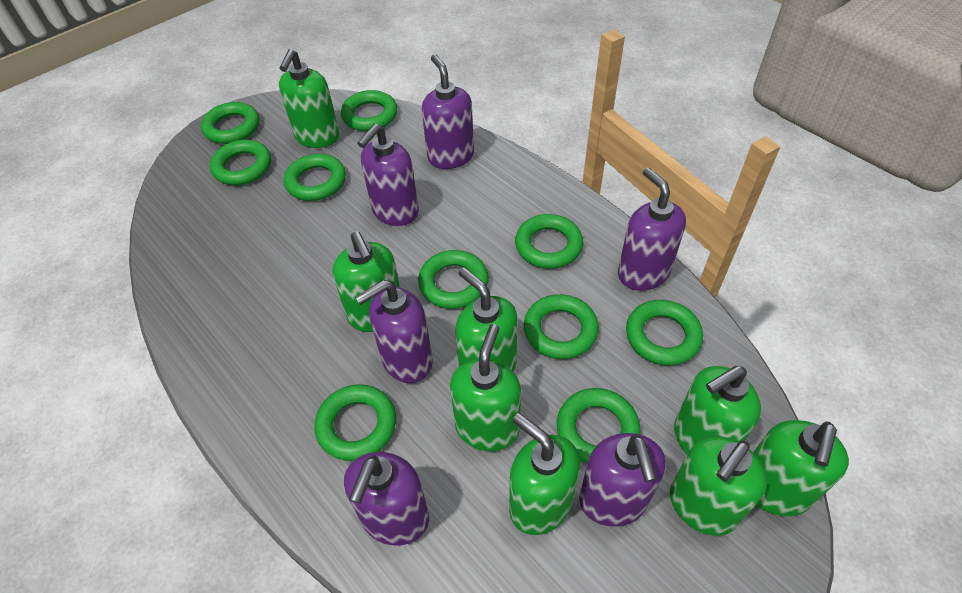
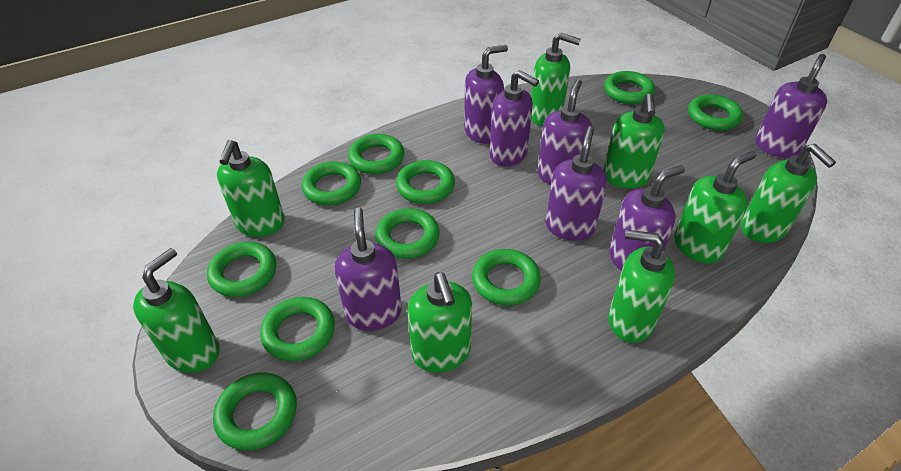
purple soap dispenser: 6 -> 7

